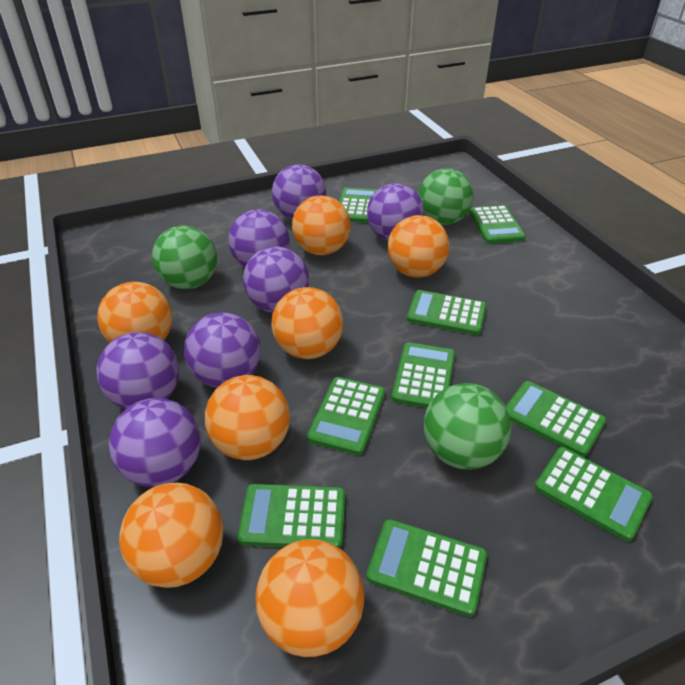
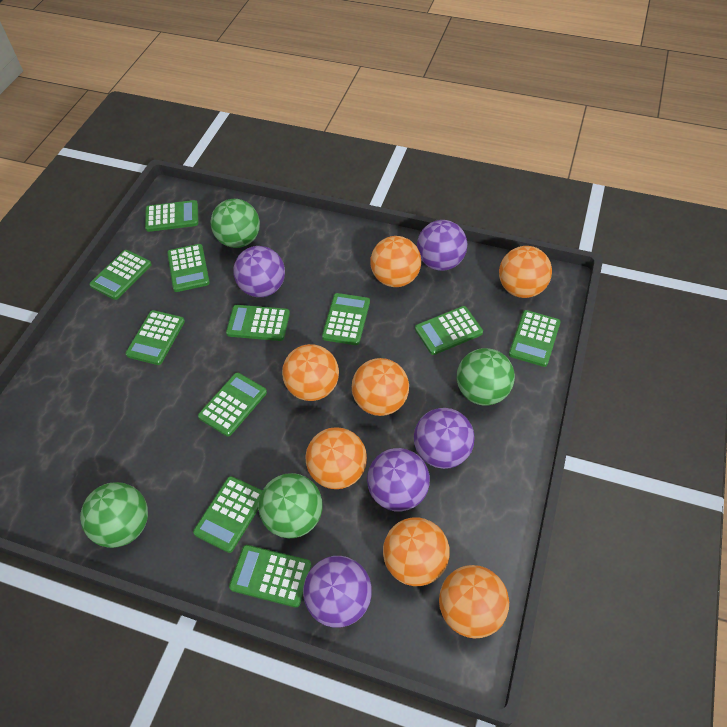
green ball: 3 -> 4
green calculator: 9 -> 11
purple ball: 7 -> 5

